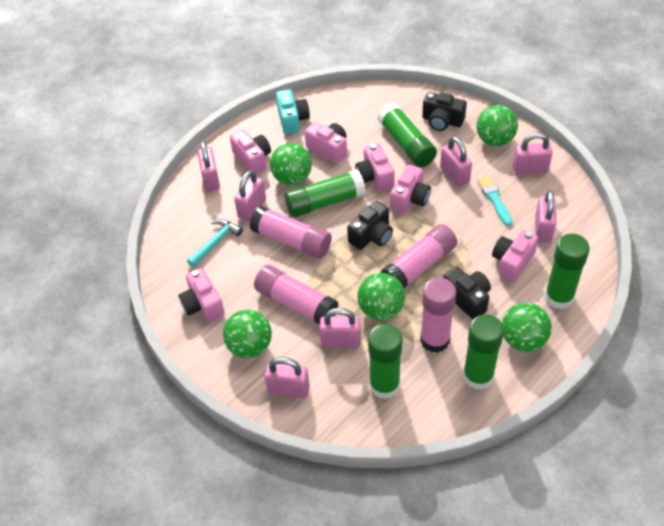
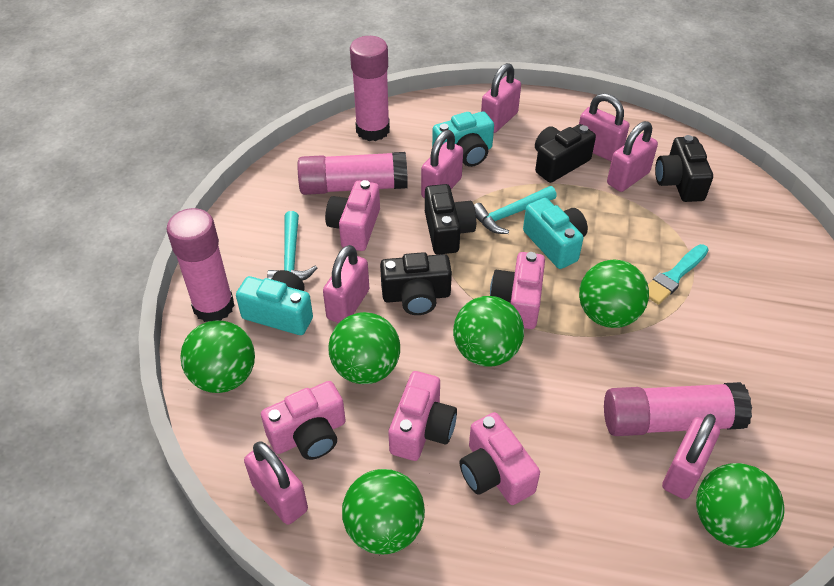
black camera: 3 -> 4
green ball: 5 -> 6
green glue stick: 5 -> 0
pink camera: 6 -> 5
turquoise camera: 1 -> 3
turquoise hammer: 1 -> 2

